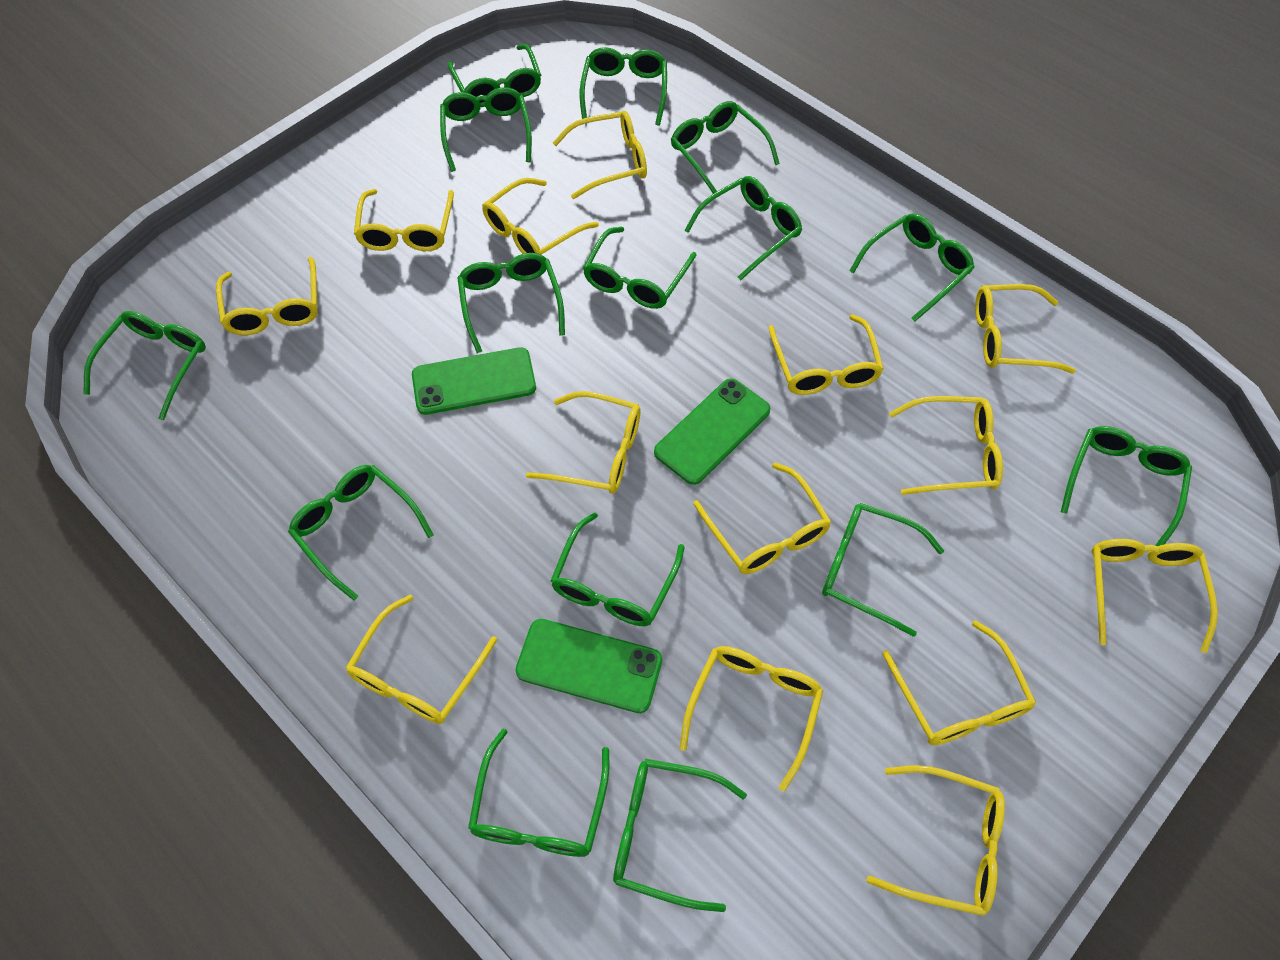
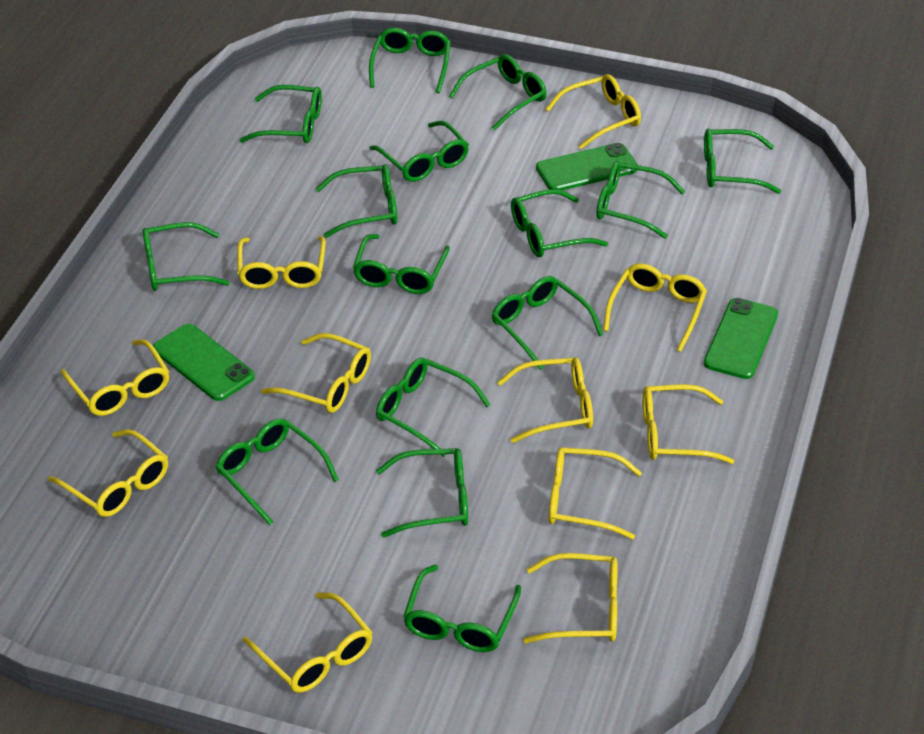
yellow glasses: 14 -> 11

